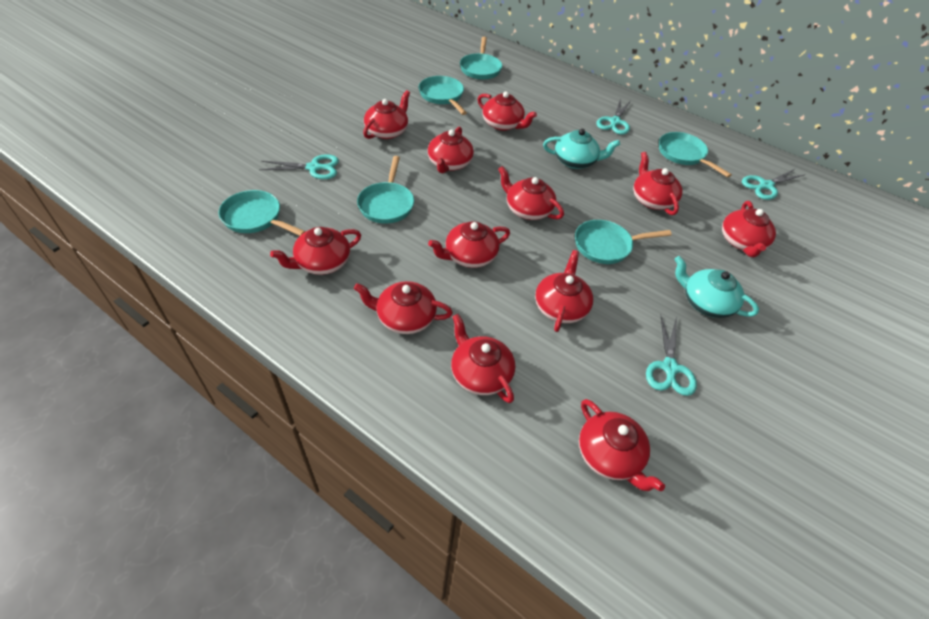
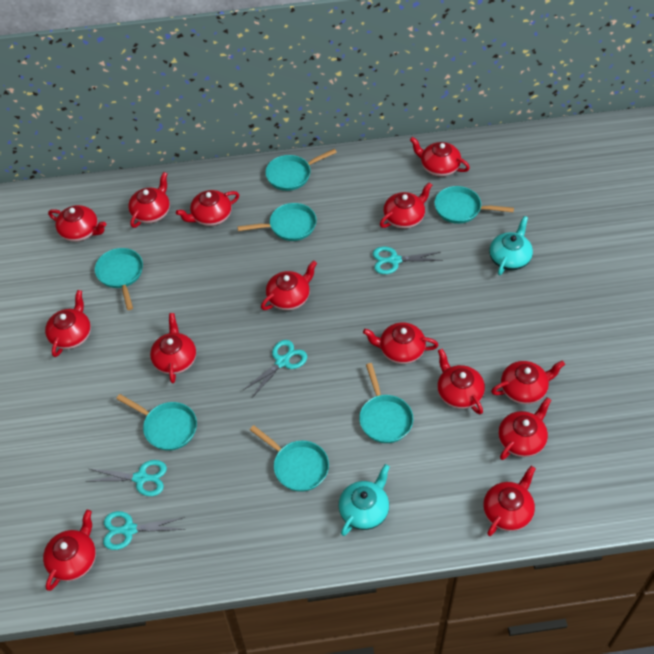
red teapot: 12 -> 14
turquoise pan: 6 -> 7

